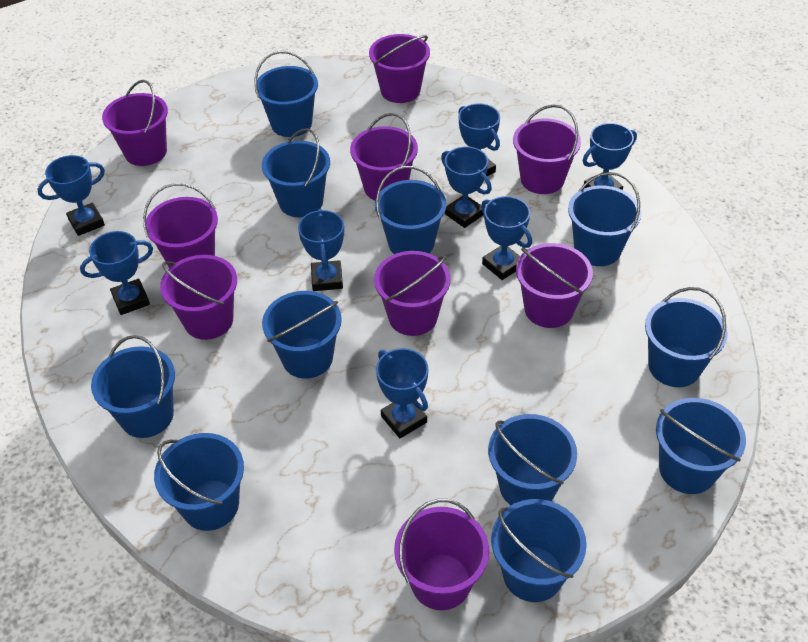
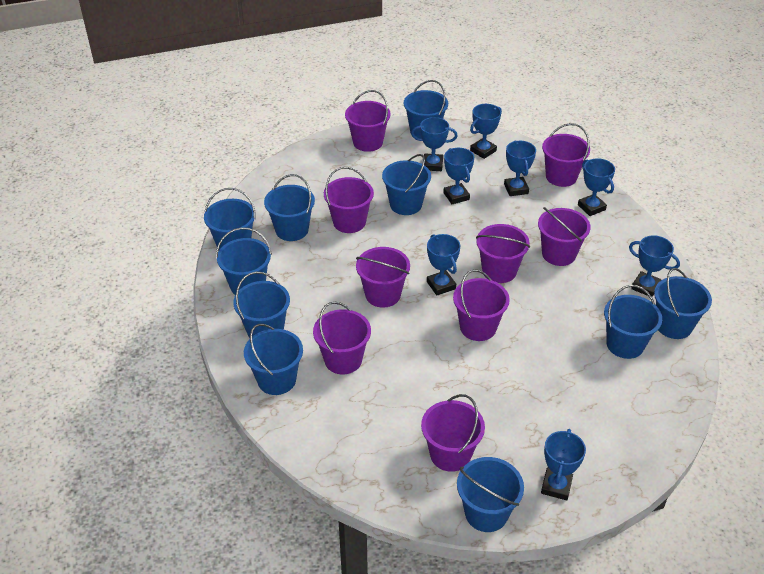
blue bucket: 11 -> 10

